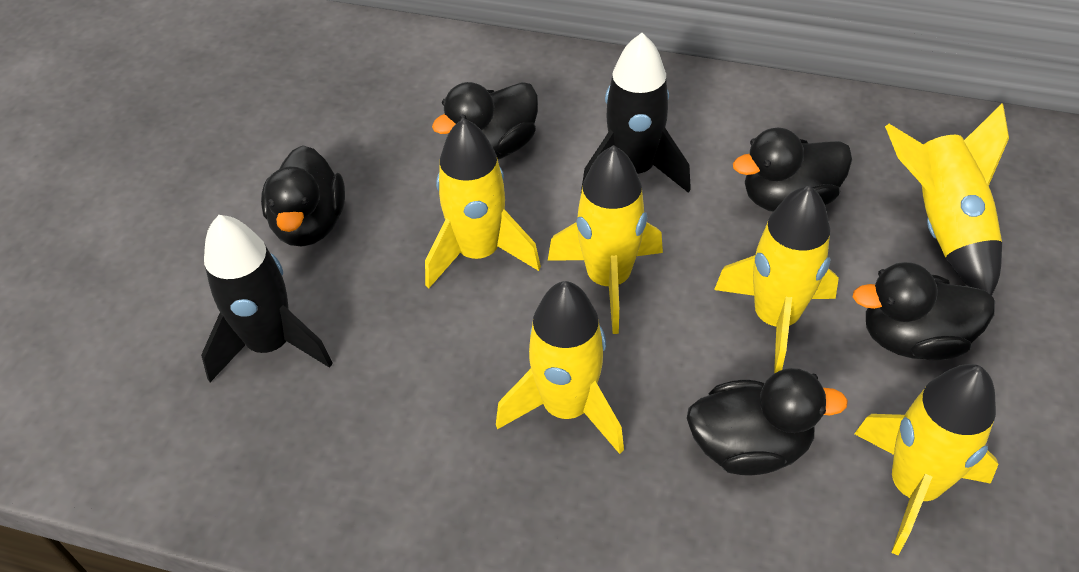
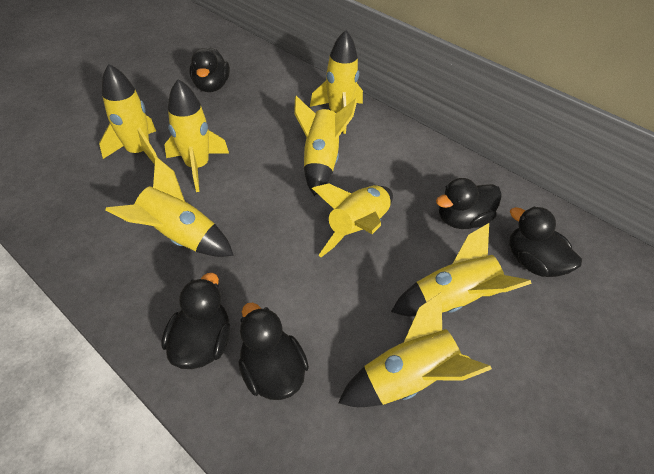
black rocket: 2 -> 0
yellow rocket: 6 -> 8

